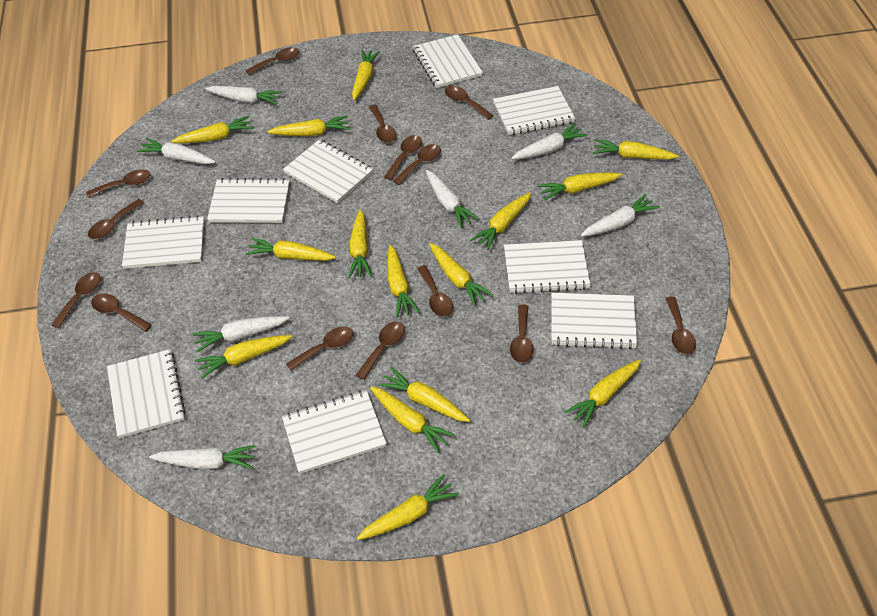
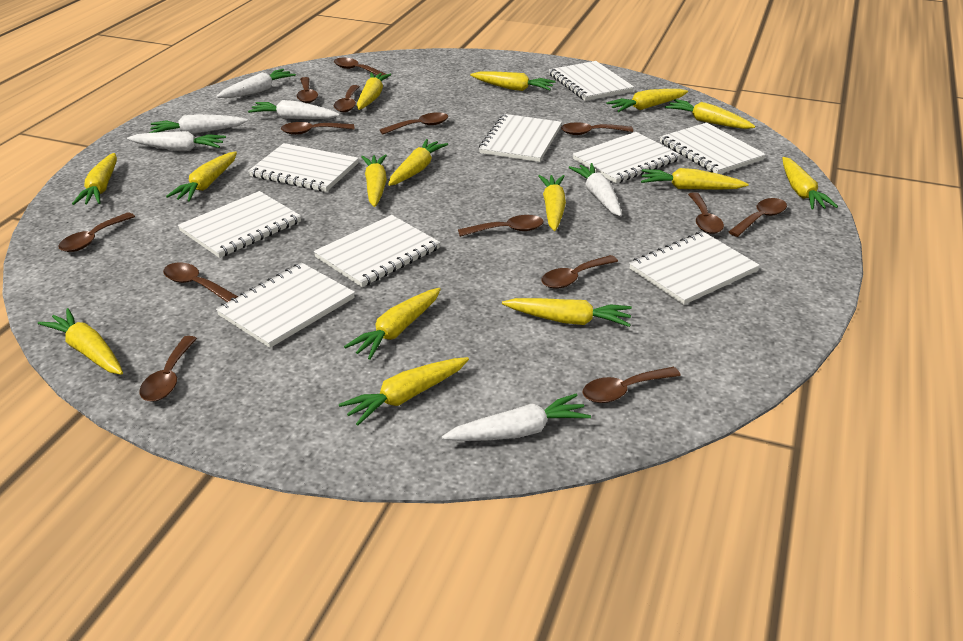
white carrot: 7 -> 6

